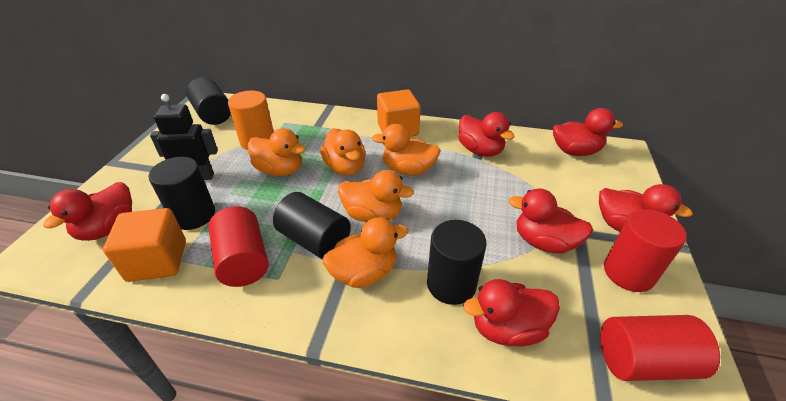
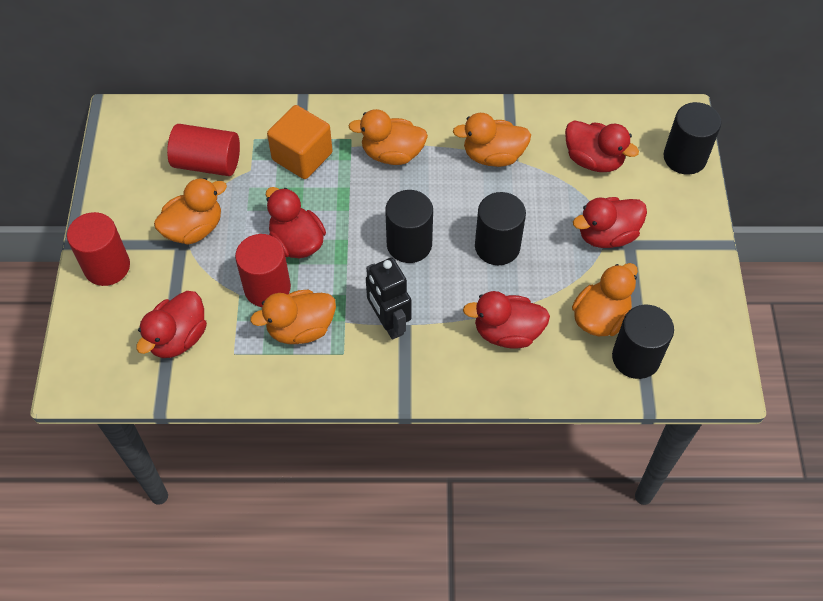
orange cube: 2 -> 1
orange cylinder: 1 -> 0
red duck: 6 -> 5

